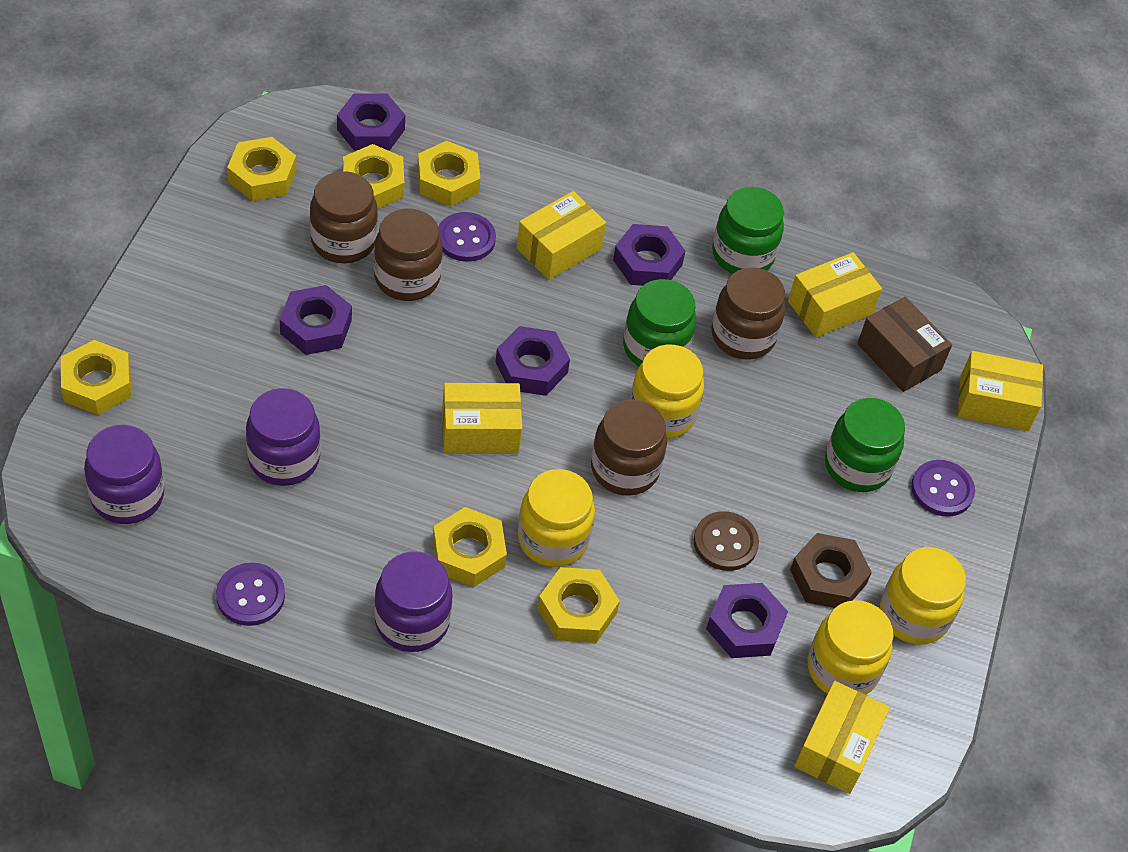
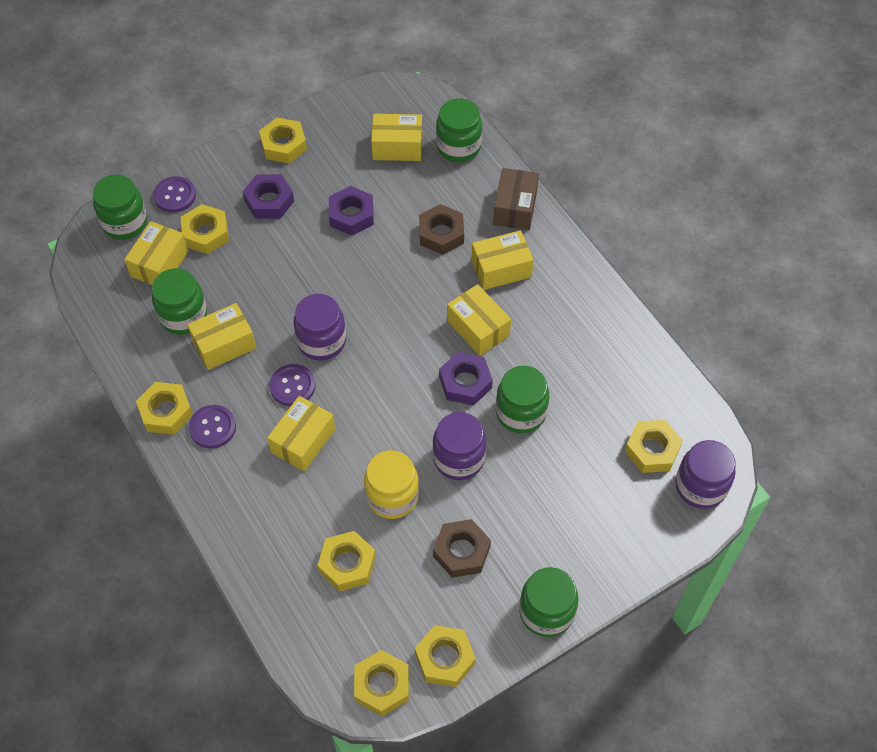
brown button: 1 -> 0
brown jar: 4 -> 0
brown nut: 1 -> 2
green jar: 3 -> 5
purple nut: 5 -> 3
yellow box: 5 -> 6
yellow jar: 4 -> 1
yellow nut: 6 -> 7

